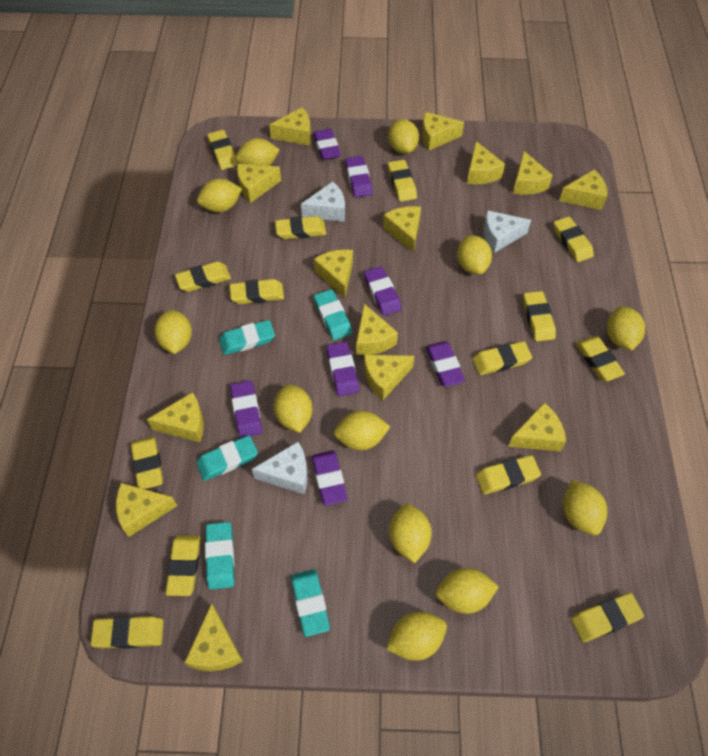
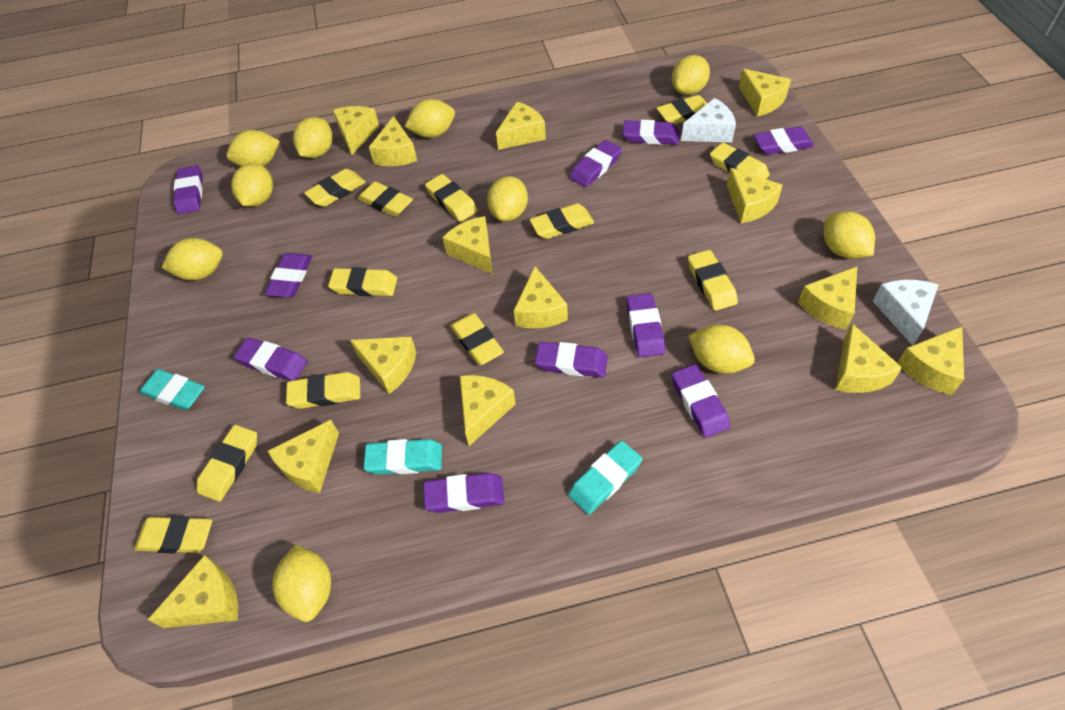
purple eraser: 7 -> 10
turquoise eraser: 5 -> 3
white cheese: 3 -> 2
yellow eraser: 14 -> 12
yellow lemon: 12 -> 10

